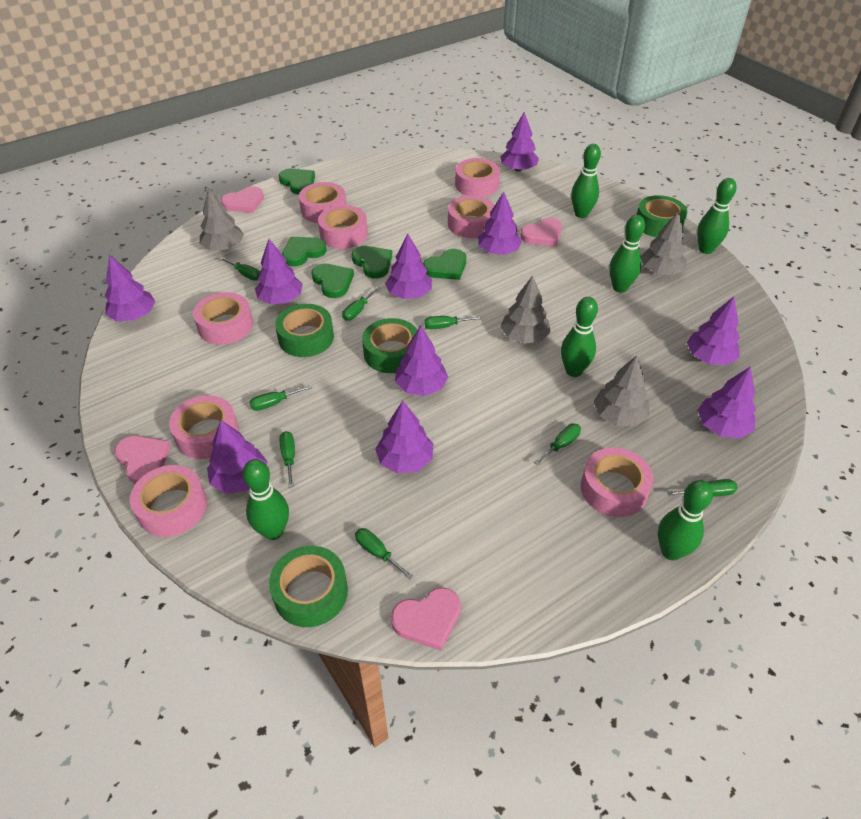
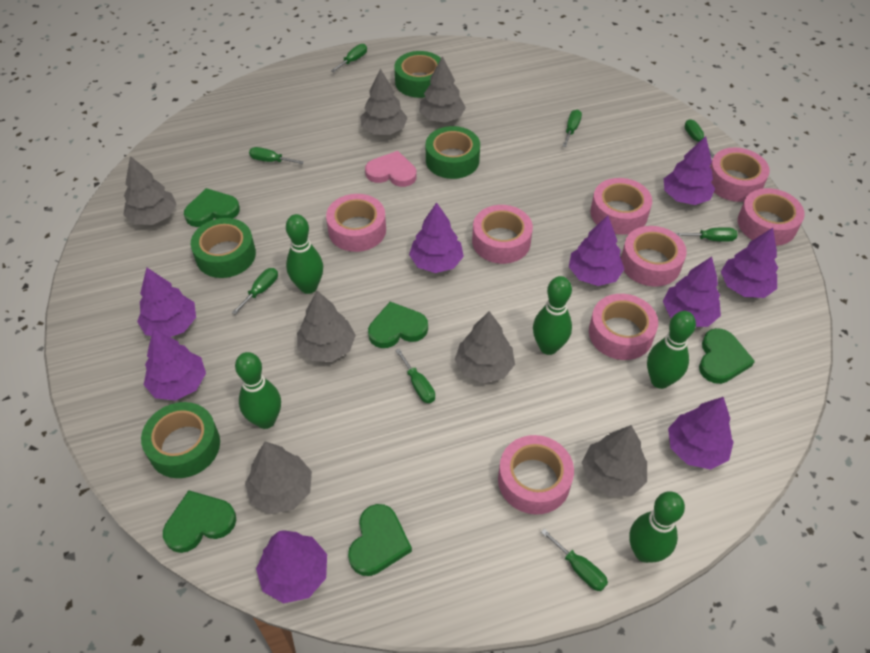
green bowling pin: 6 -> 5
grey tree: 4 -> 7
pink heart: 4 -> 1
purple tree: 10 -> 9

